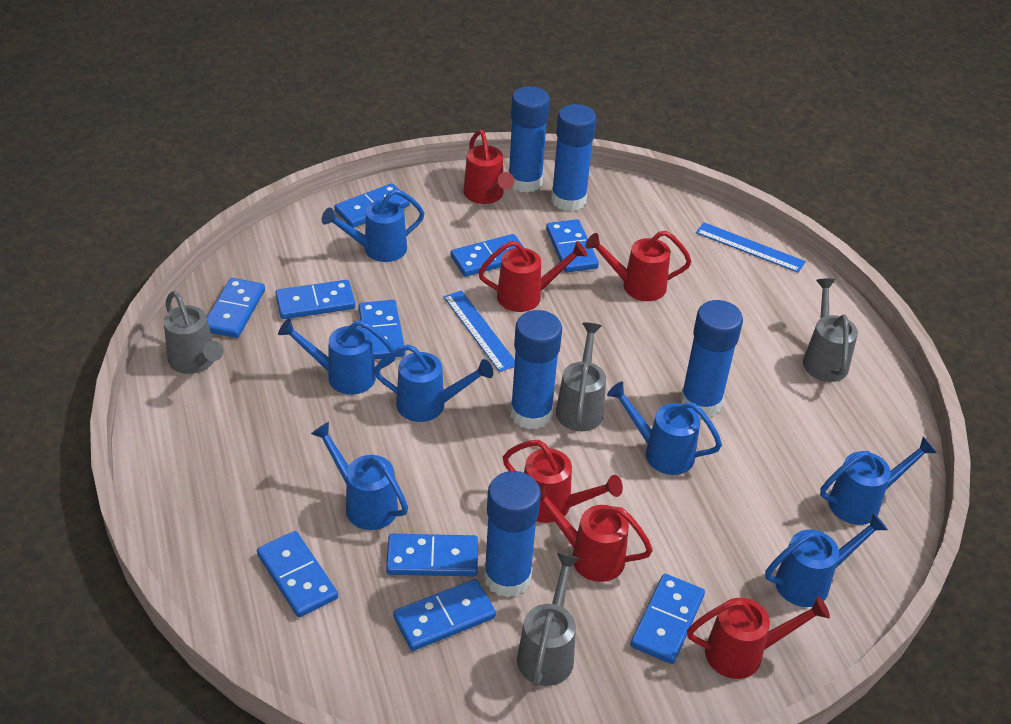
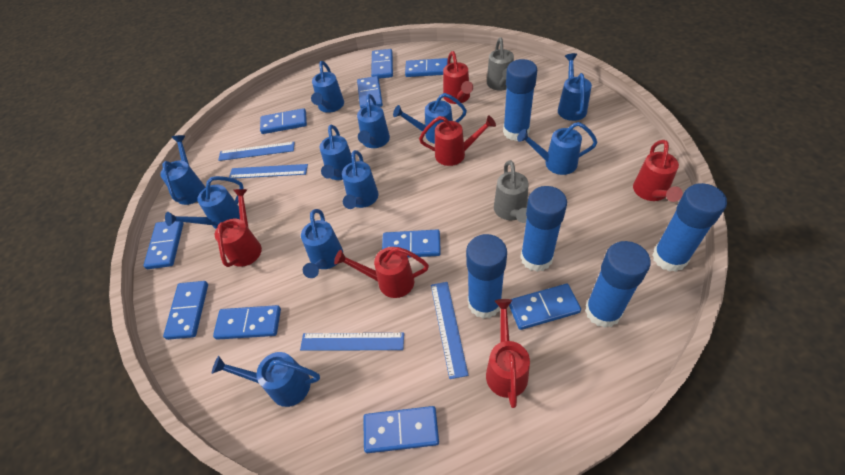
blue ruler: 2 -> 4
blue watering can: 7 -> 11
grey watering can: 4 -> 2

